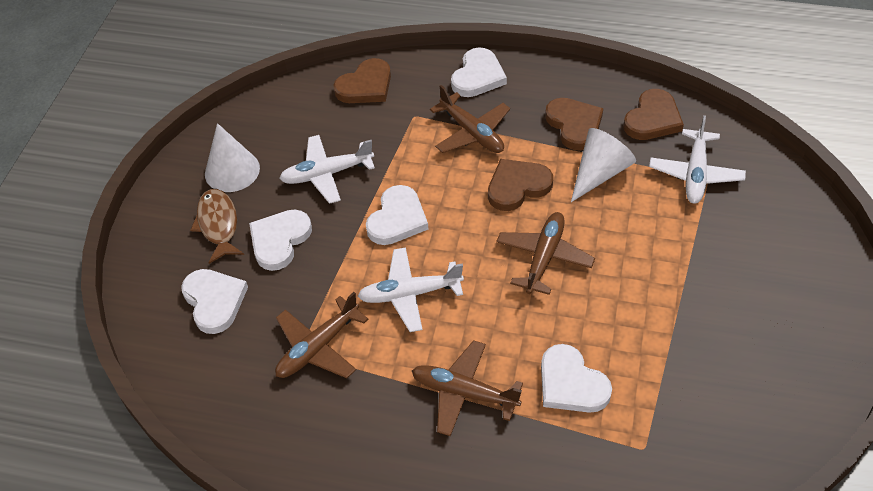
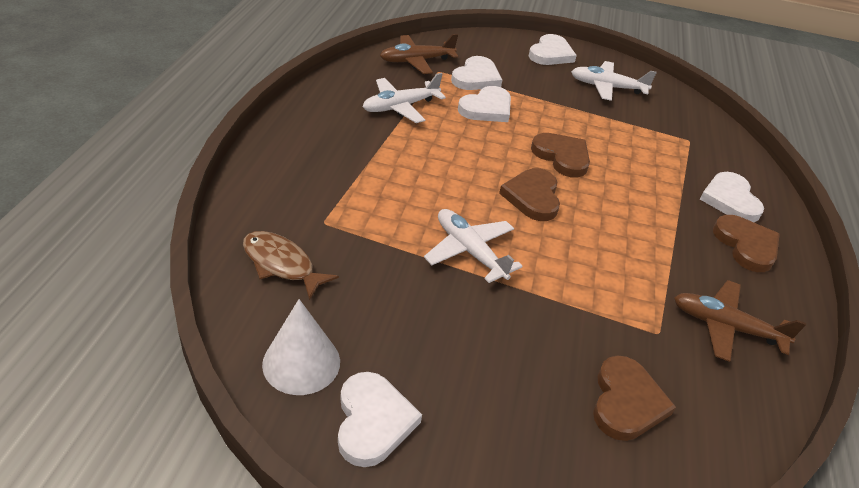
brown plane: 4 -> 2
white cone: 2 -> 1

